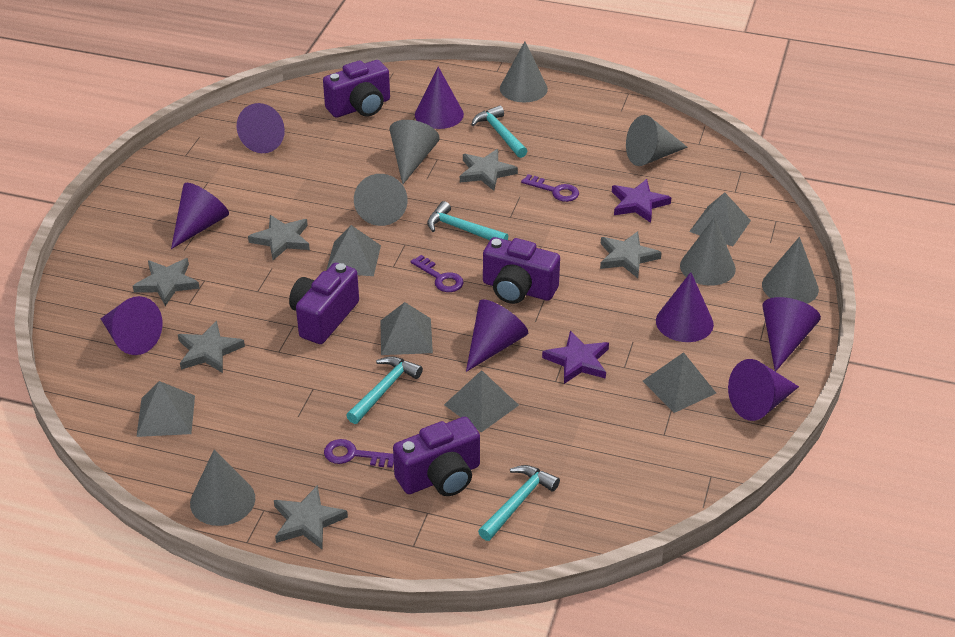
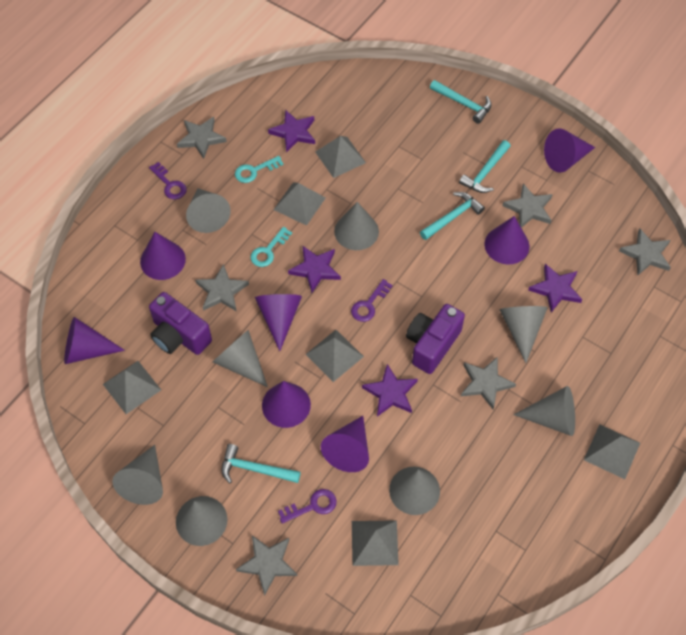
grey cone: 7 -> 8
purple camera: 4 -> 2
purple cone: 8 -> 7
purple star: 2 -> 4
turquoise key: 0 -> 2

